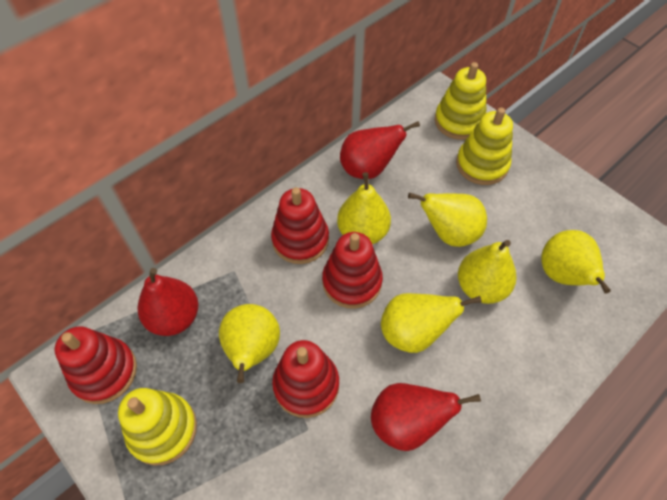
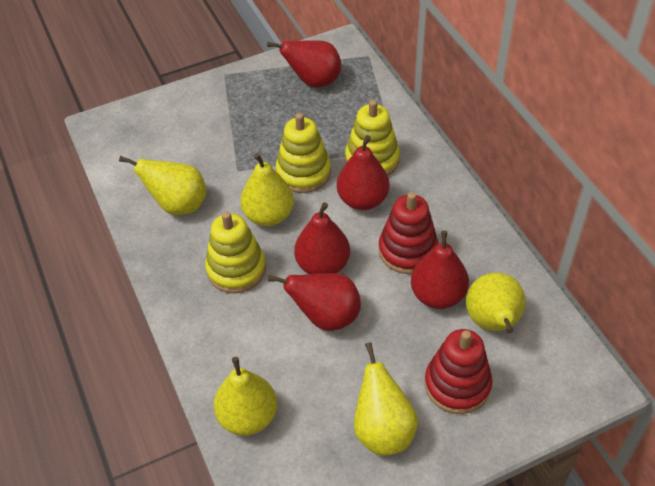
red pear: 3 -> 5
red stacking toy: 4 -> 2
yellow pear: 6 -> 5

